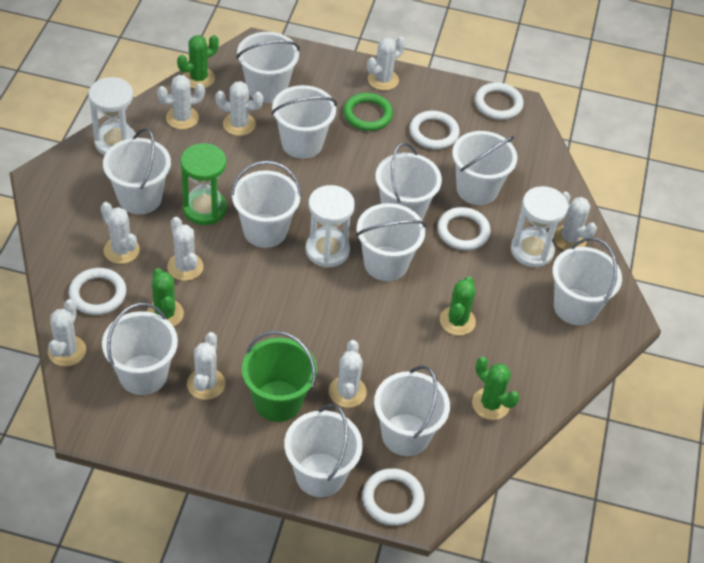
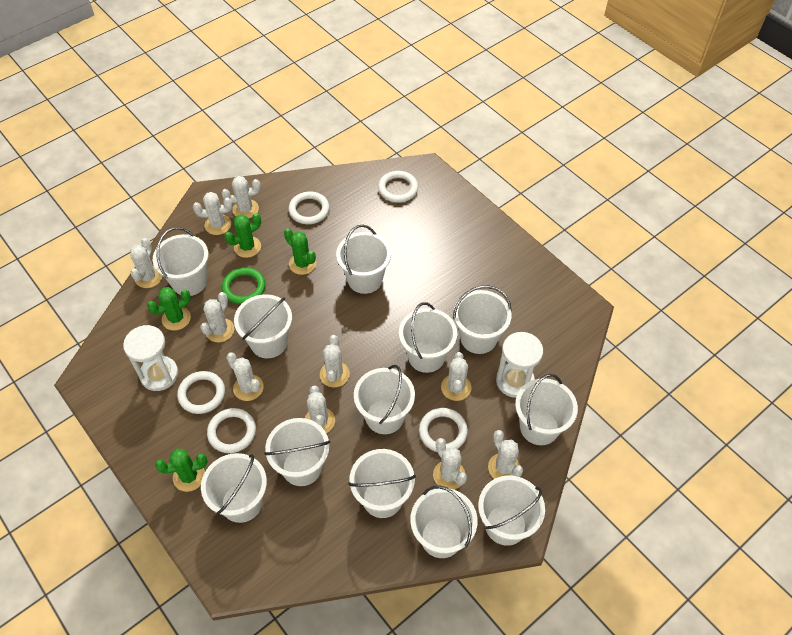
green bucket: 1 -> 0
green hourglass: 1 -> 0
white bucket: 11 -> 12
white cactus: 9 -> 10
white hourglass: 3 -> 2

